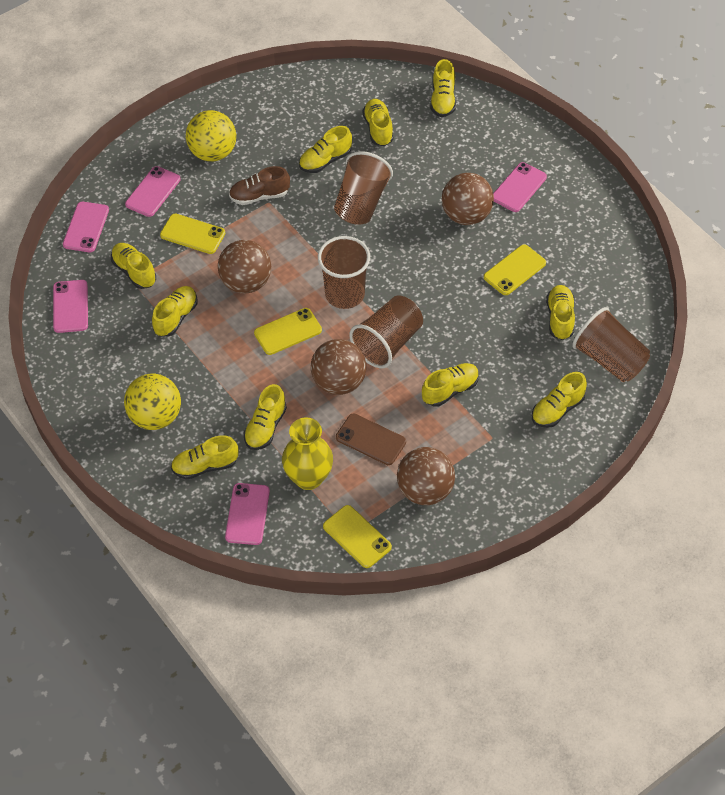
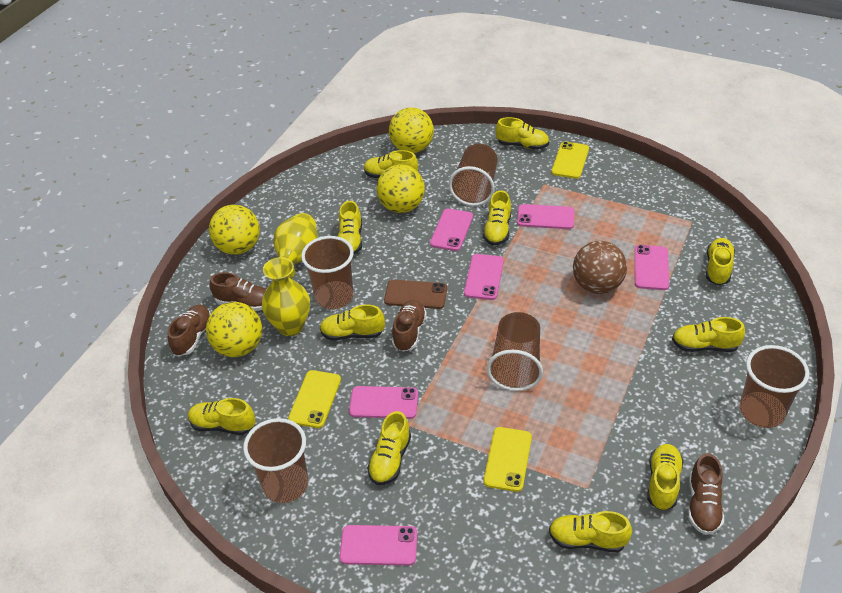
brown ball: 4 -> 1
brown cup: 4 -> 5
brown shoe: 1 -> 4
pink phone: 5 -> 6
yellow ball: 2 -> 4
yellow phone: 4 -> 3
yellow shoe: 10 -> 11
yellow vase: 1 -> 2

